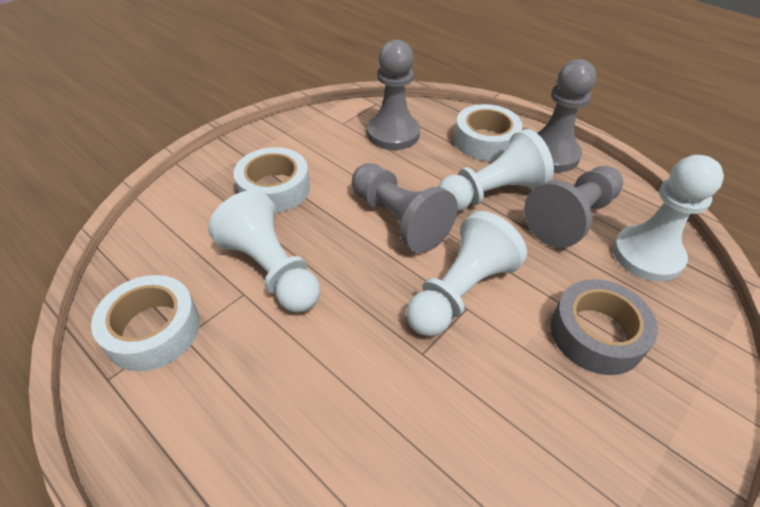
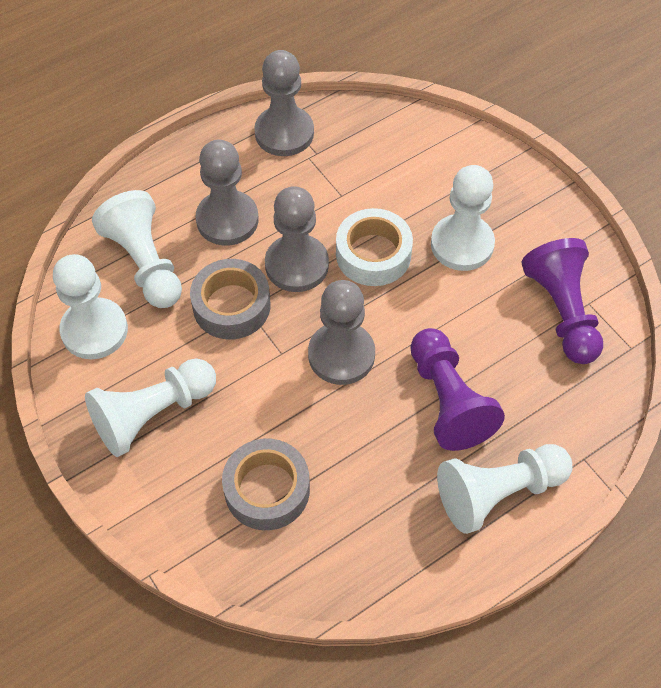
grey tape: 1 -> 2
purple pawn: 0 -> 2
white pawn: 4 -> 5
white tape: 3 -> 1

